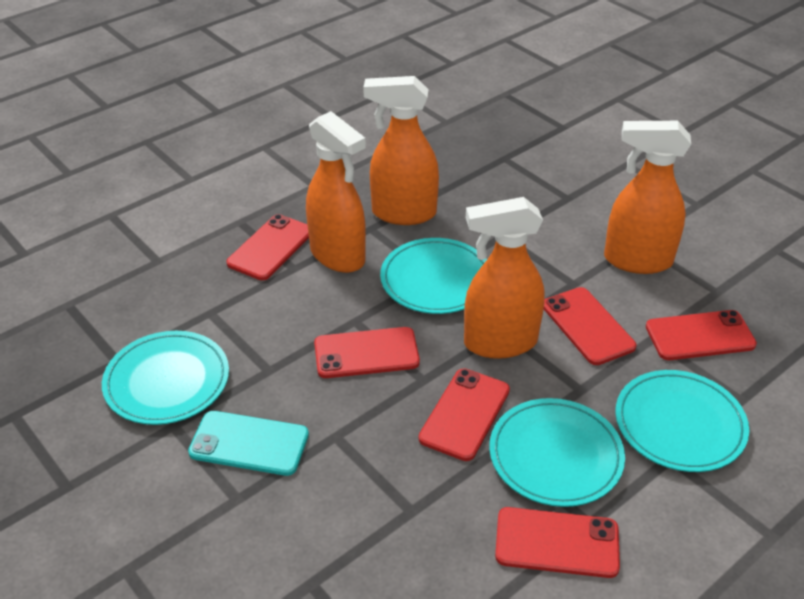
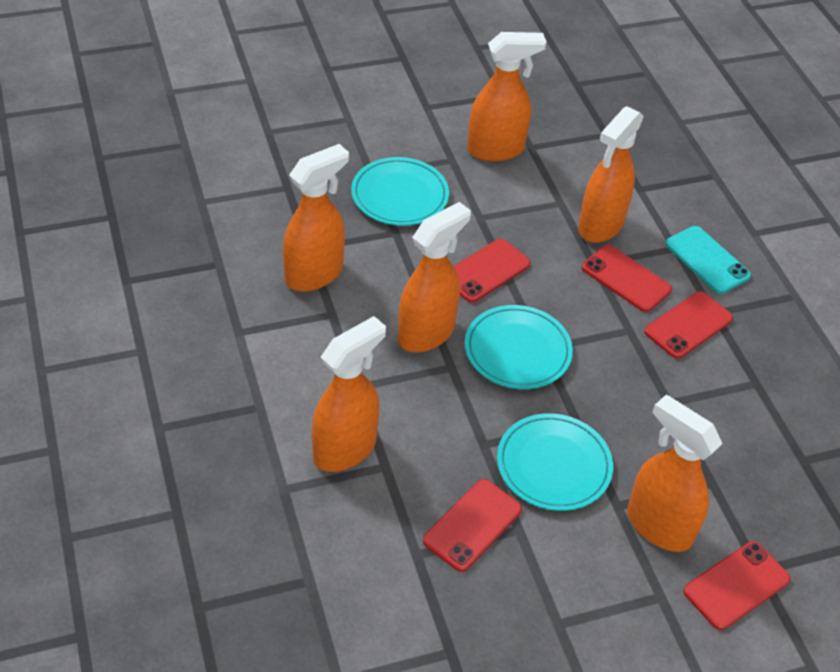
orange spray bottle: 4 -> 6
red phone: 6 -> 5
turquoise plate: 4 -> 3

